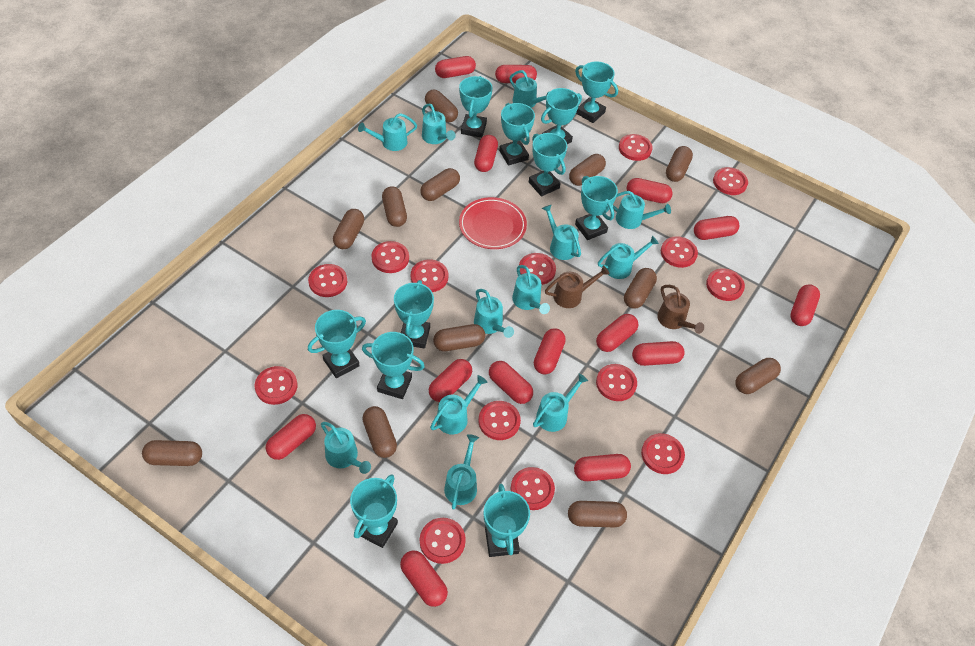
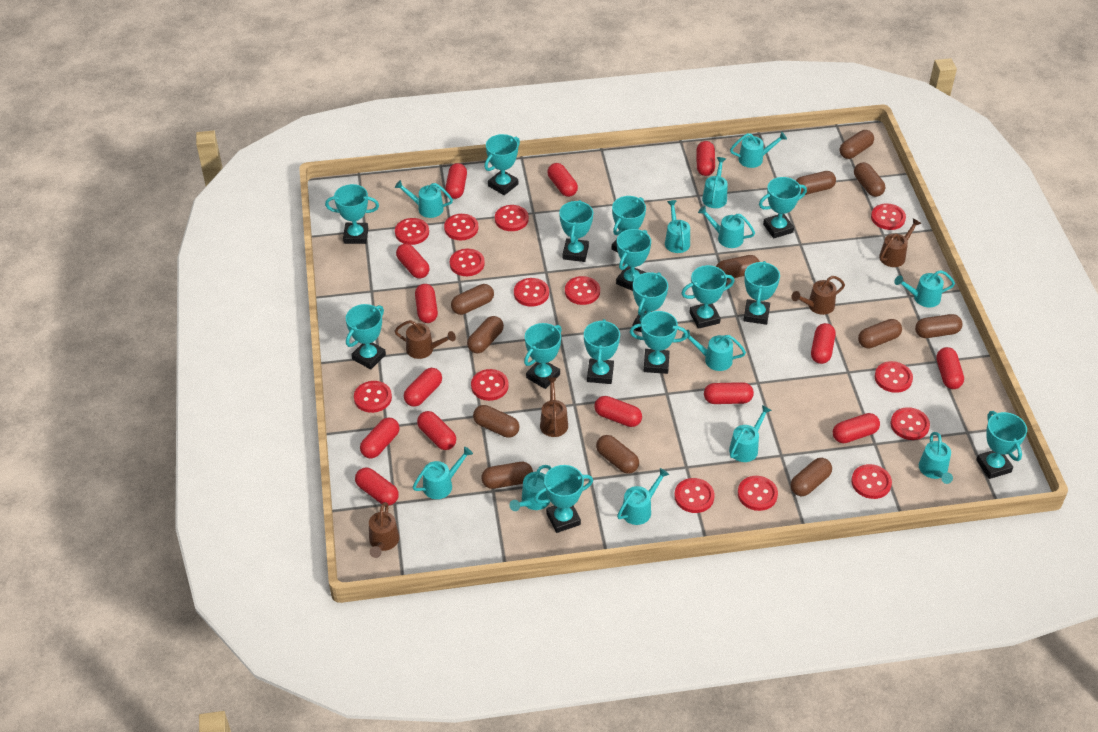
brown watering can: 2 -> 5
red plate: 1 -> 0
turquoise trophy: 11 -> 15

